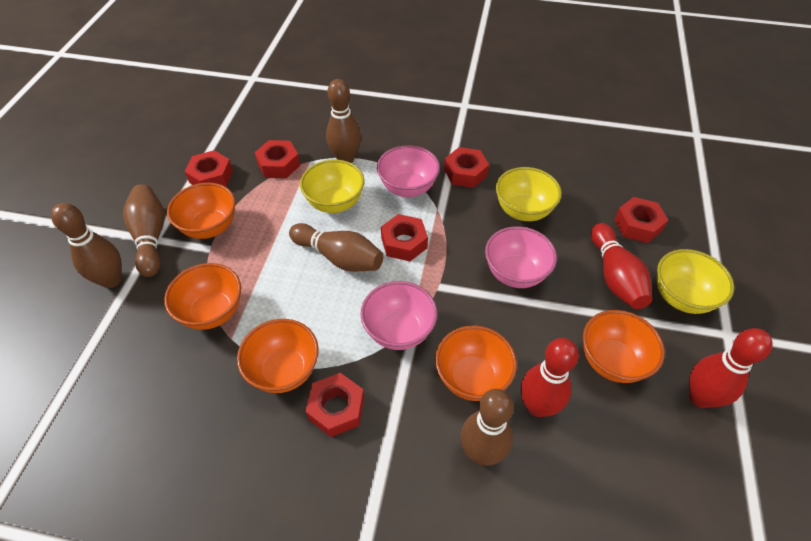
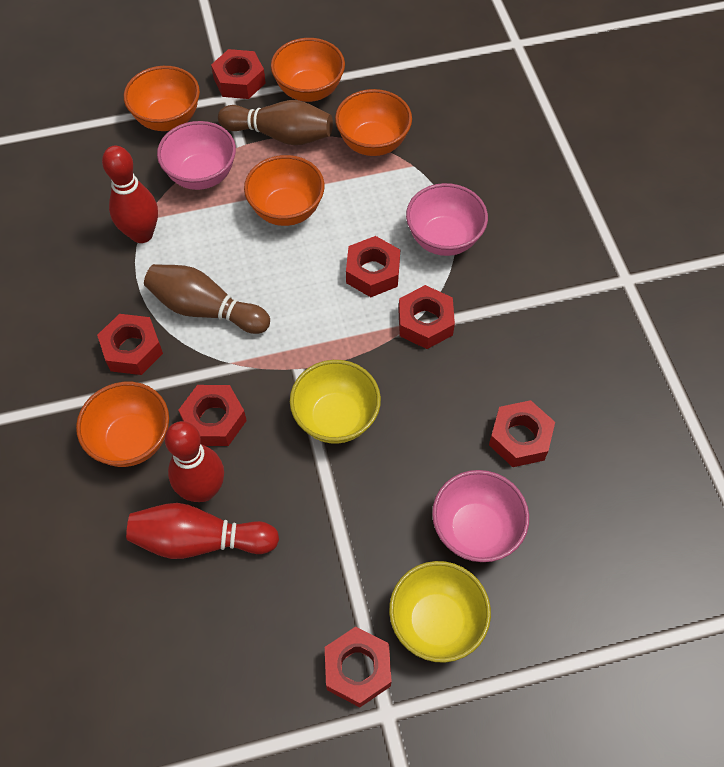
brown bowling pin: 5 -> 2
red nut: 6 -> 7
yellow bowl: 3 -> 2

